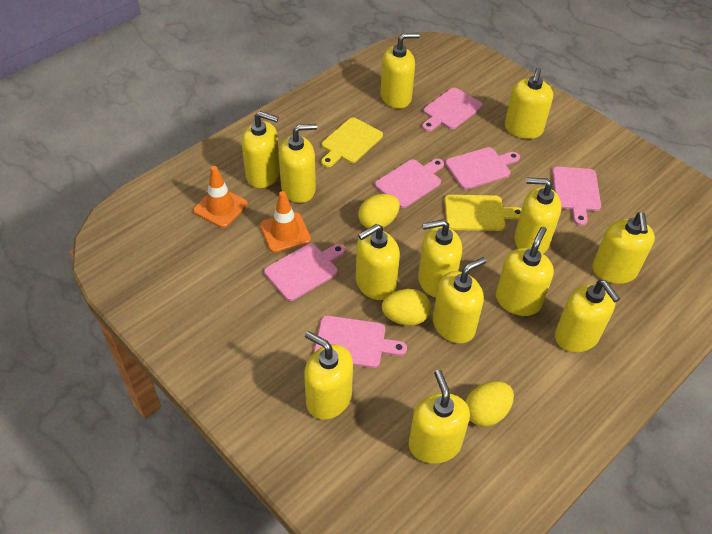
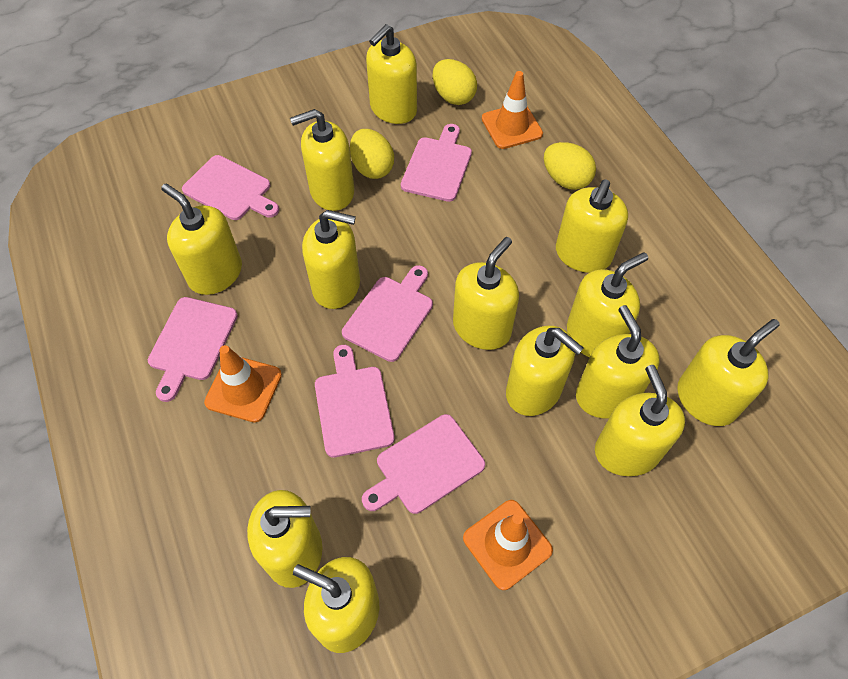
orange traffic cone: 2 -> 3
yellow cutting board: 2 -> 0

